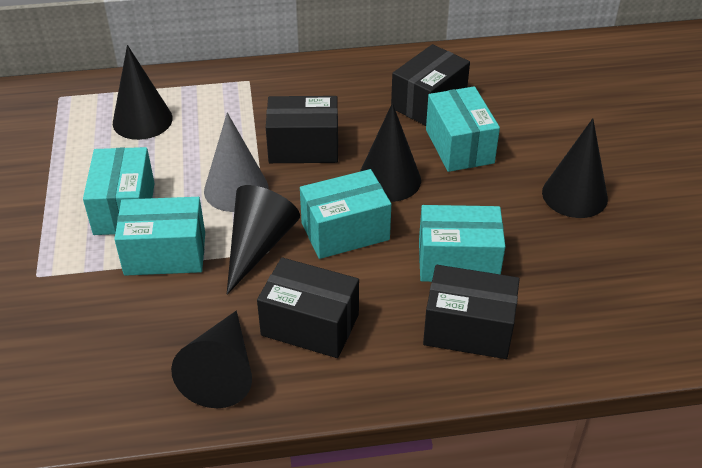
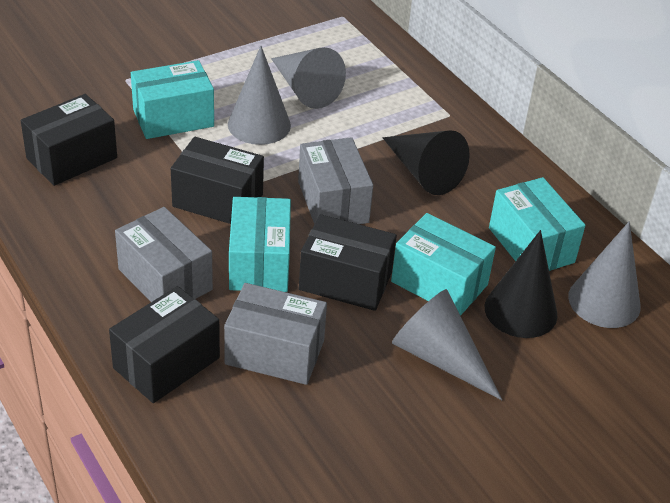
black cone: 5 -> 2
grey box: 0 -> 3
grey cone: 1 -> 4
turquoise box: 5 -> 4

